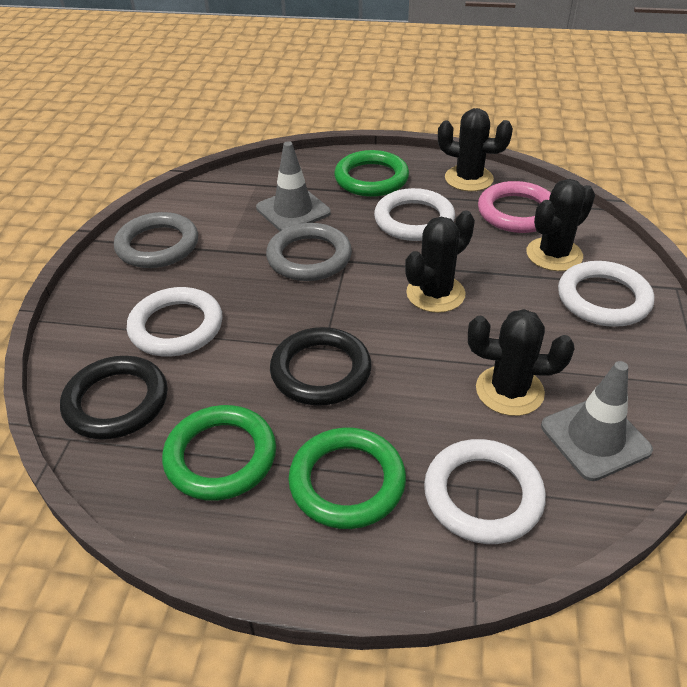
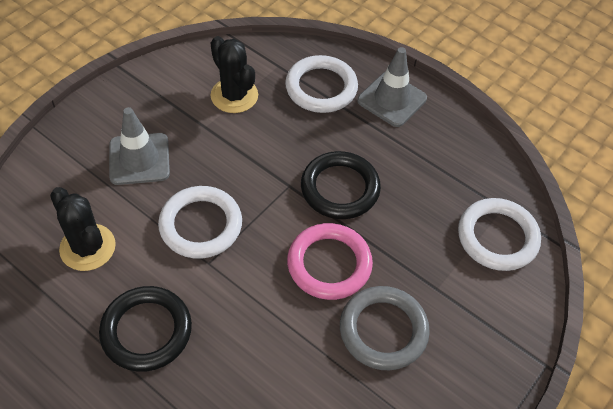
black cactus: 4 -> 2
green ring: 3 -> 0
grey ring: 2 -> 1
white ring: 4 -> 3

